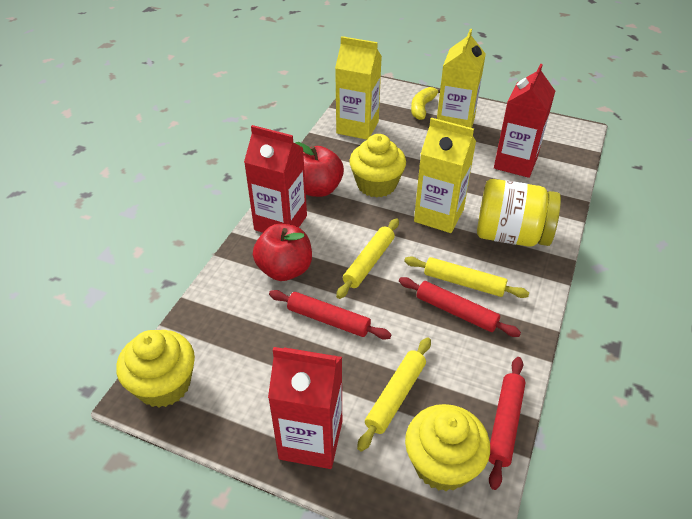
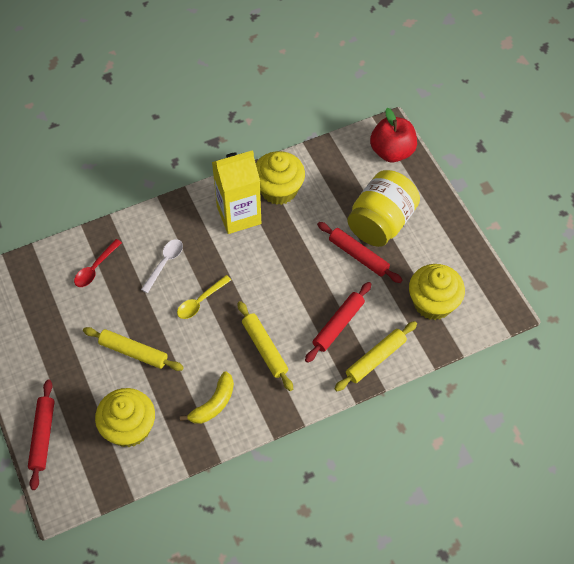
red apple: 2 -> 1
red carton: 3 -> 0
red spoon: 0 -> 1
white spoon: 0 -> 1
yellow carton: 3 -> 1
yellow spoon: 0 -> 1

